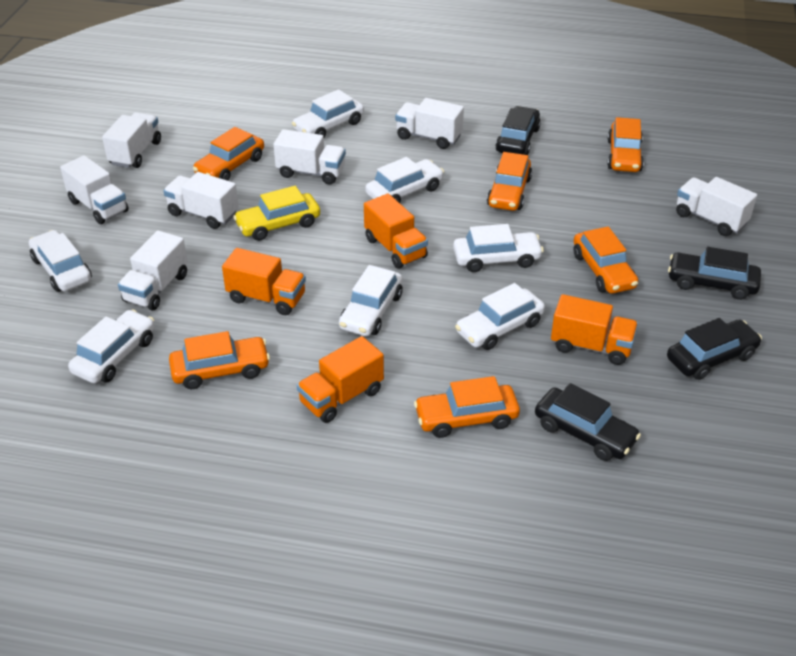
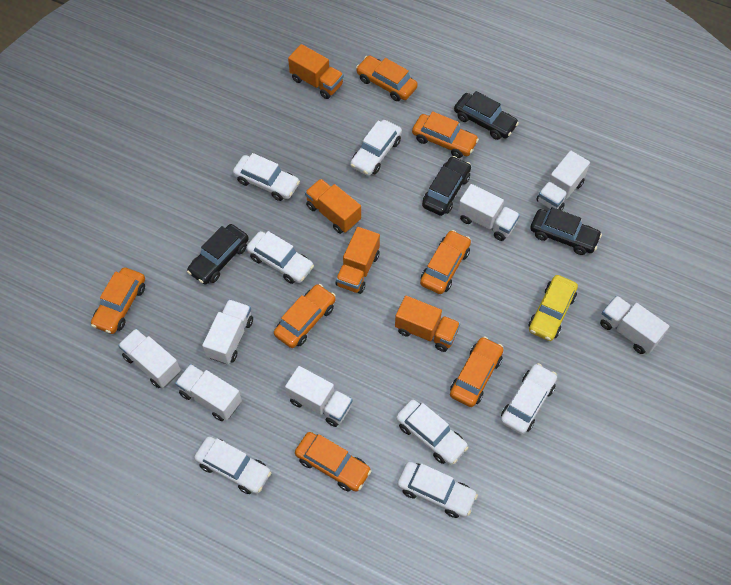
orange car: 6 -> 7

